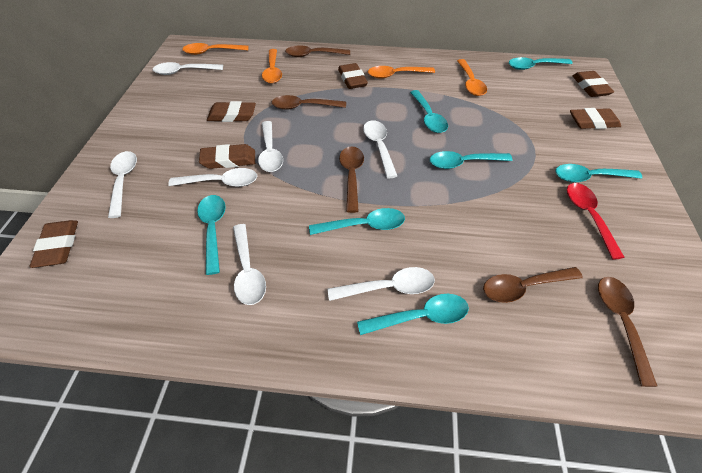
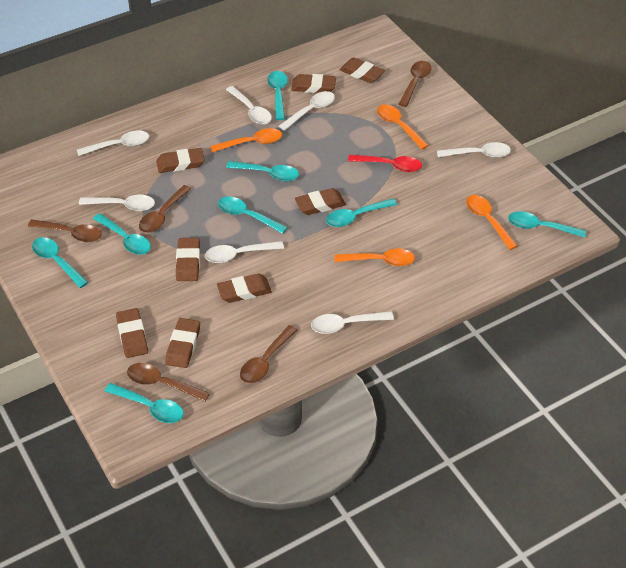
brown eraser: 6 -> 8
turquoise spoon: 7 -> 8

